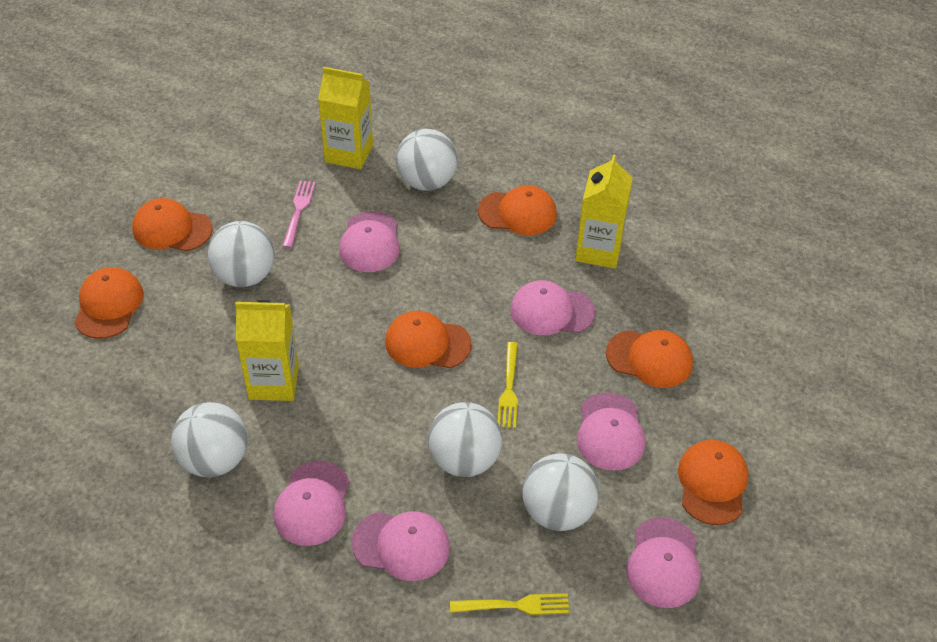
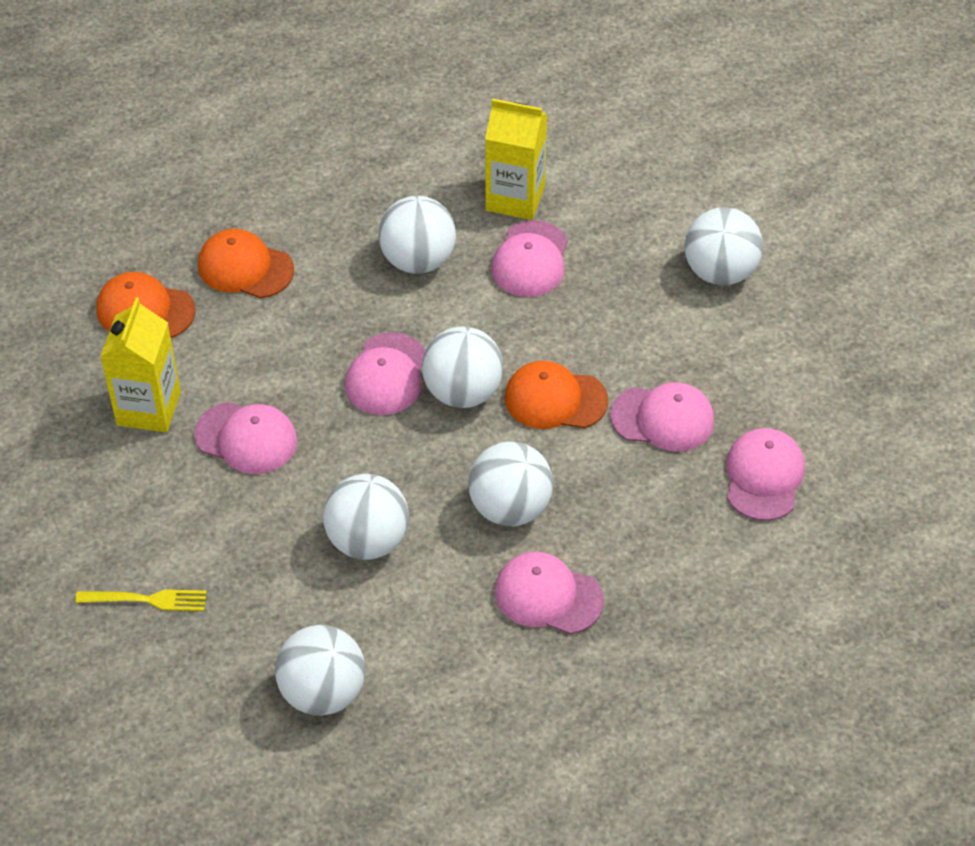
orange cap: 6 -> 3
pink fork: 1 -> 0
white ball: 5 -> 6
yellow carton: 3 -> 2
yellow fork: 2 -> 1

